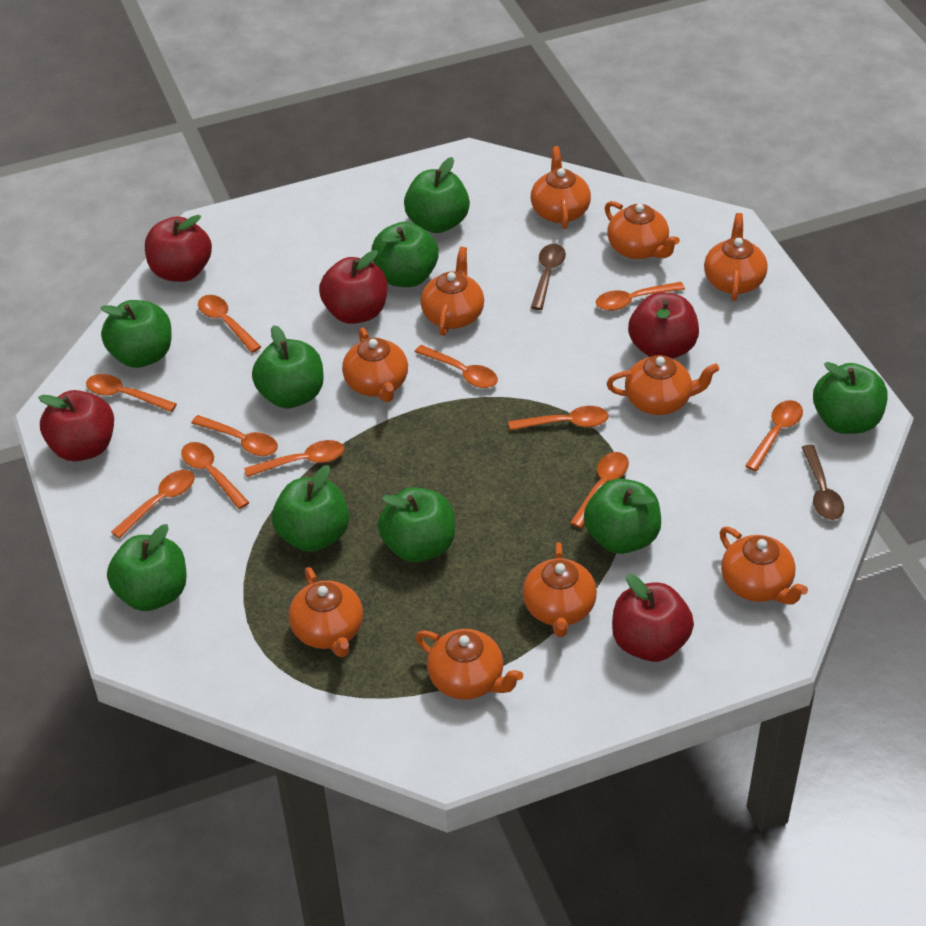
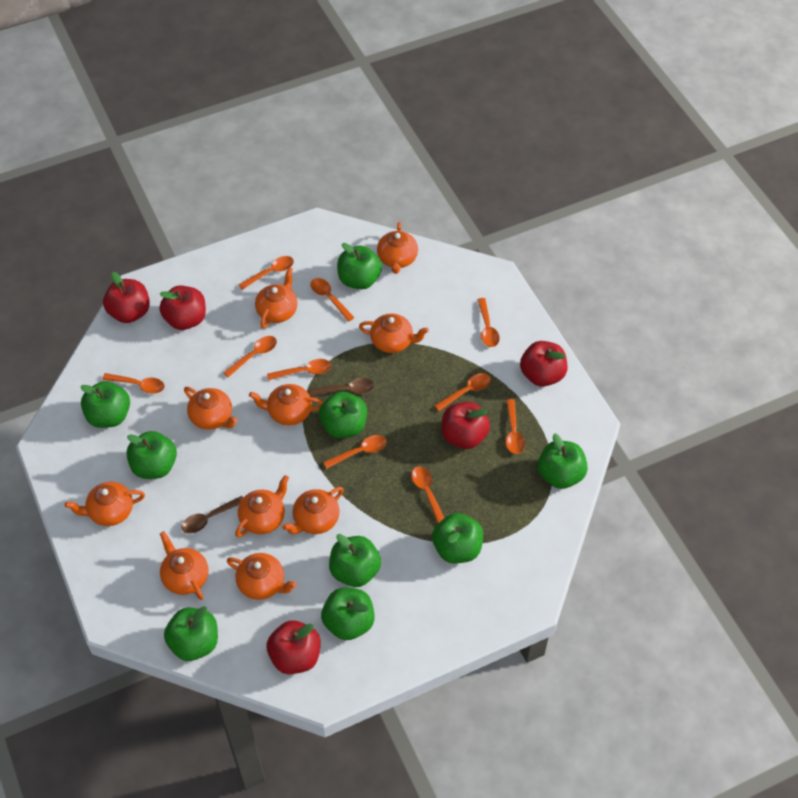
orange spoon: 11 -> 10

